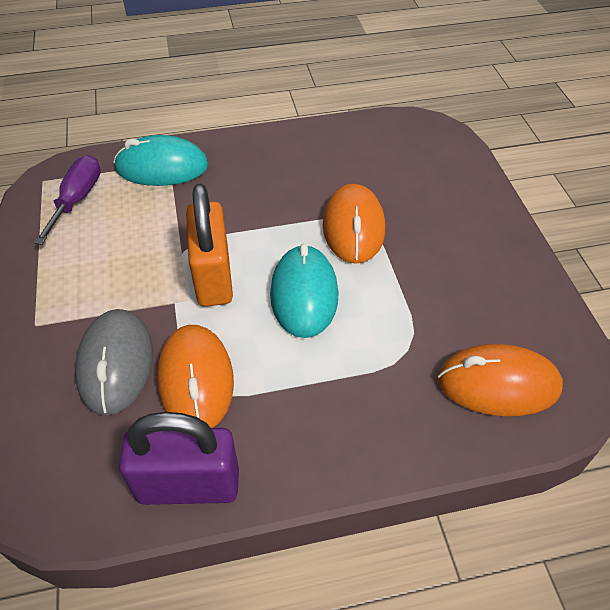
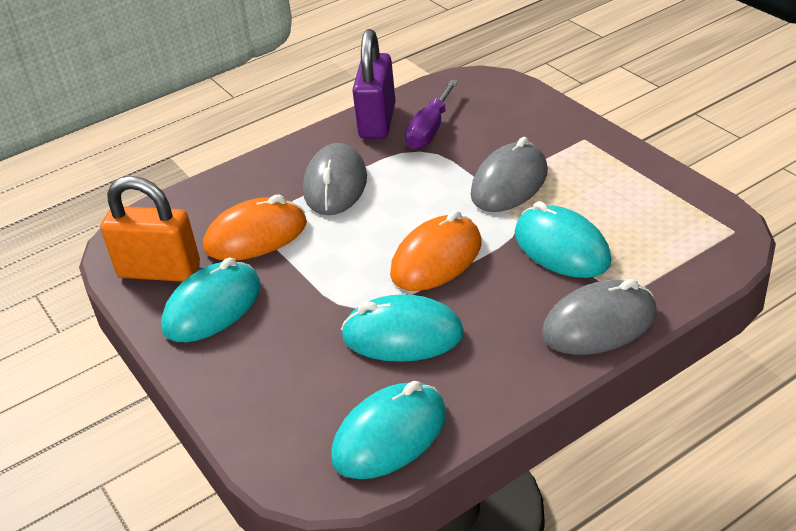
grey mouse: 1 -> 3
orange mouse: 3 -> 2
turquoise mouse: 2 -> 4

